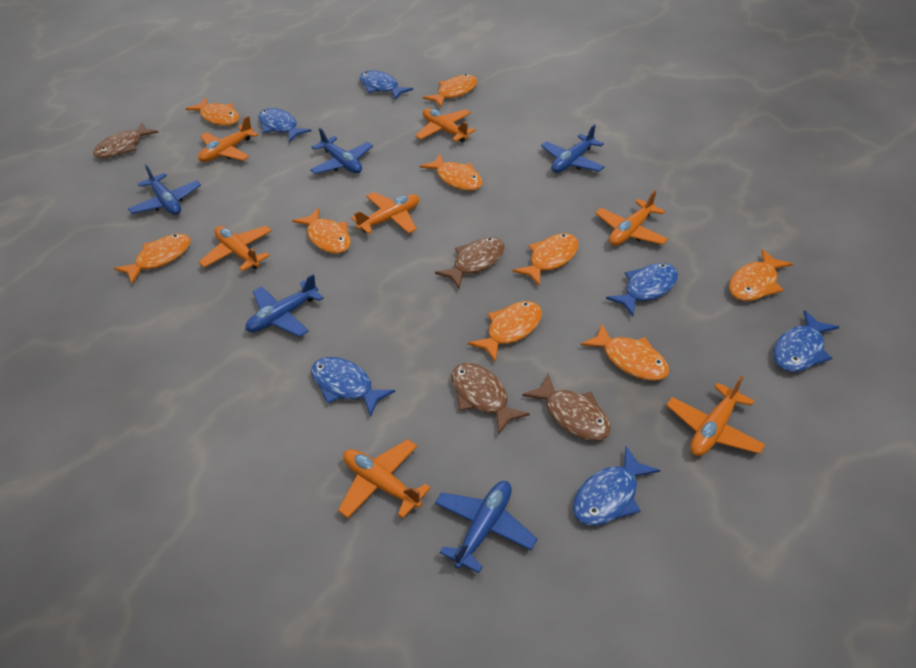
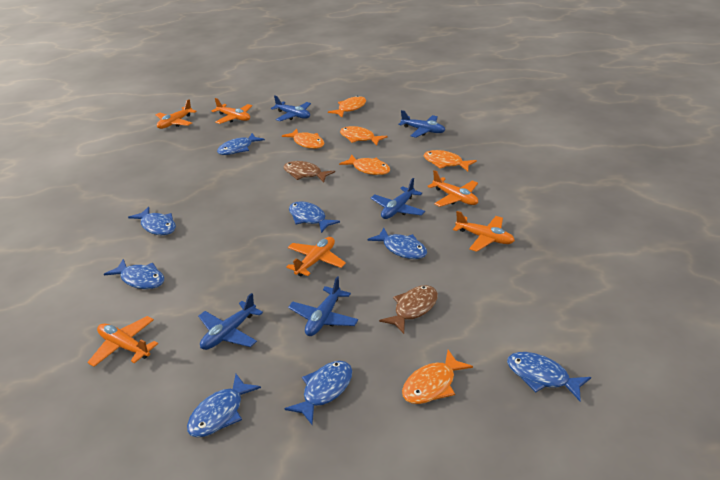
blue fish: 6 -> 8
brown fish: 4 -> 2
orange fish: 9 -> 6
orange plane: 7 -> 6

